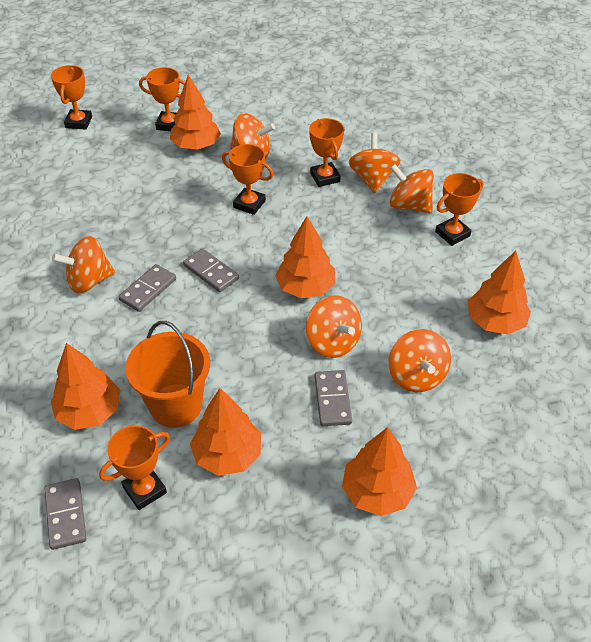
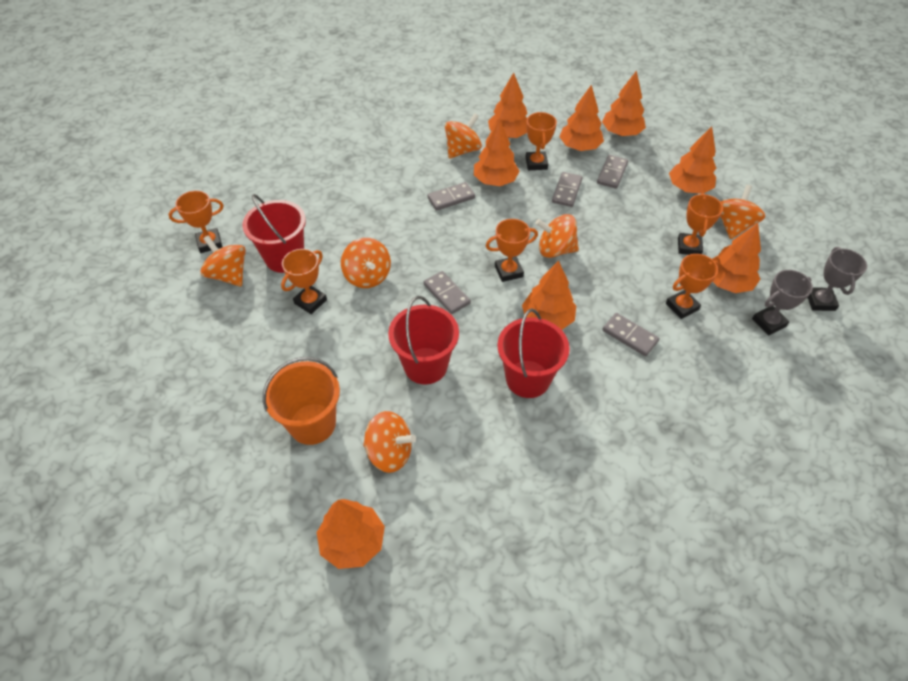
grey domino: 4 -> 5
grey trophy: 0 -> 2
orange tree: 6 -> 8
red bucket: 0 -> 3

